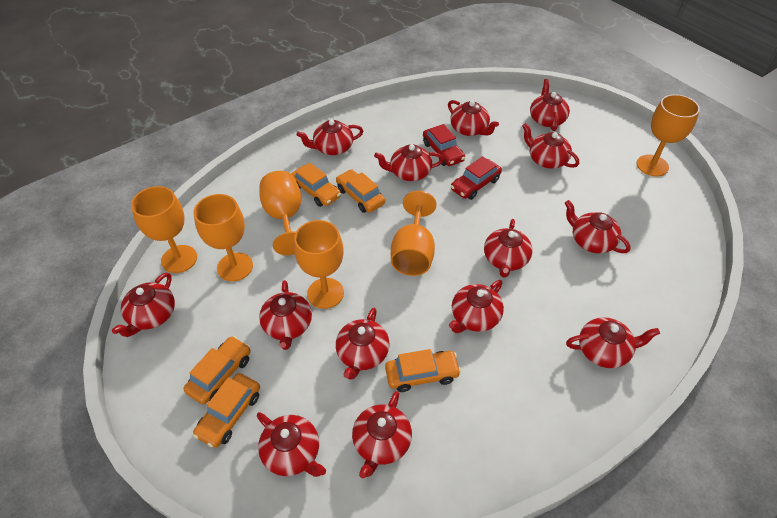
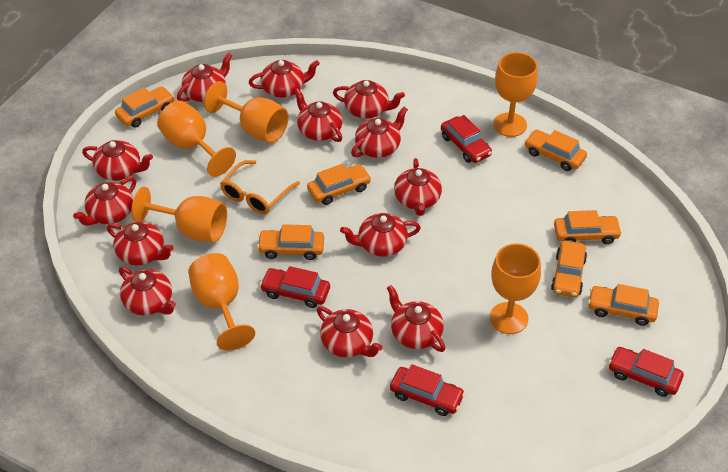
orange car: 5 -> 7
orange glasses: 0 -> 1
red car: 2 -> 4
red teapot: 14 -> 13

